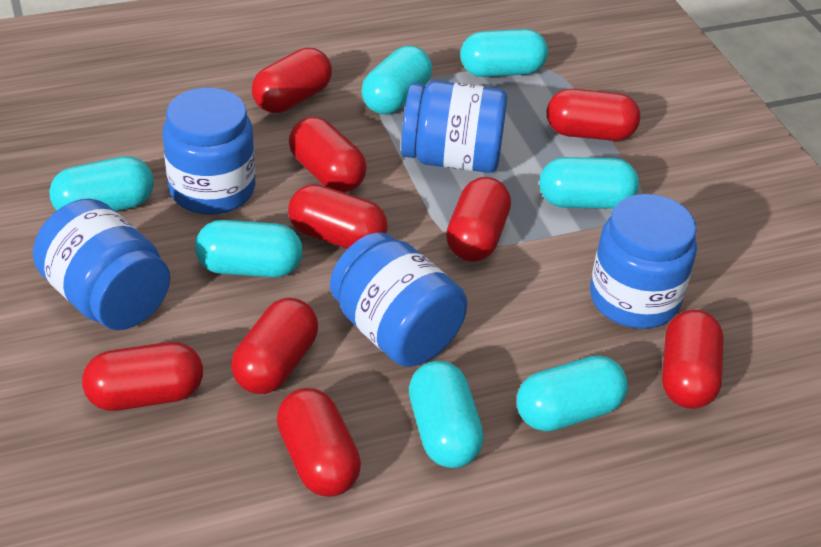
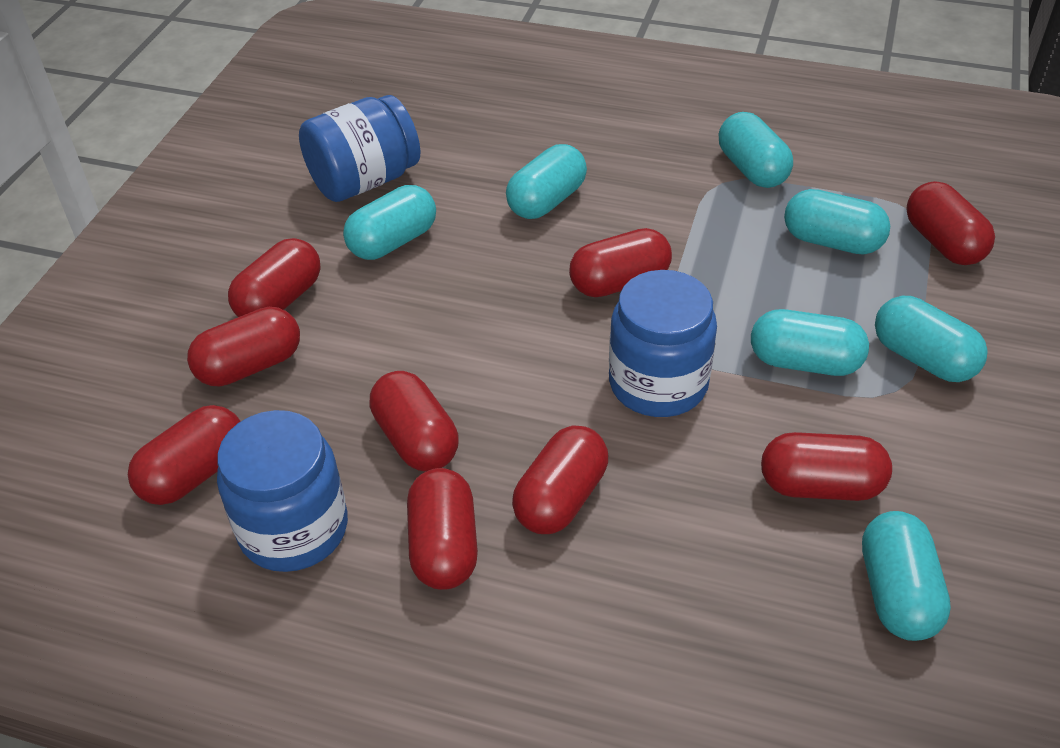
blue jar: 5 -> 3

